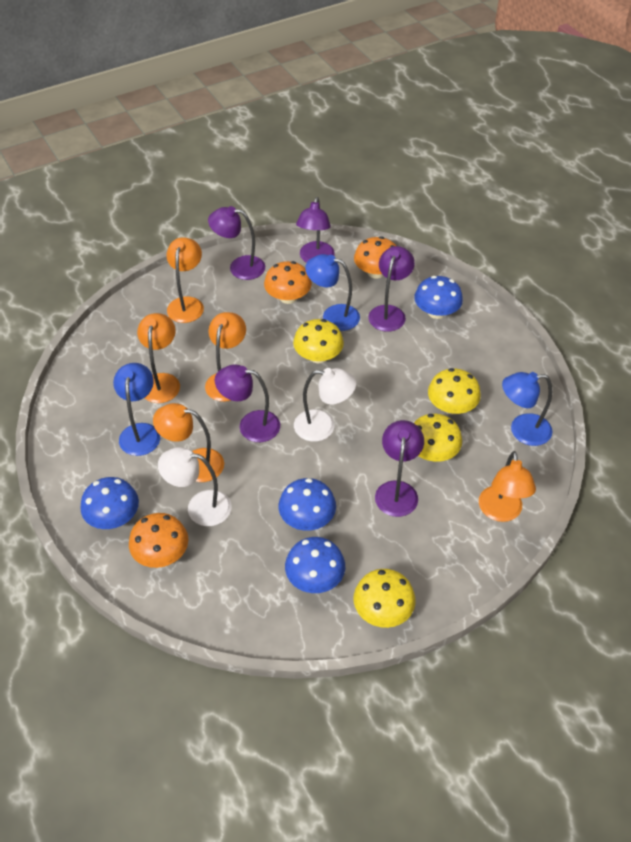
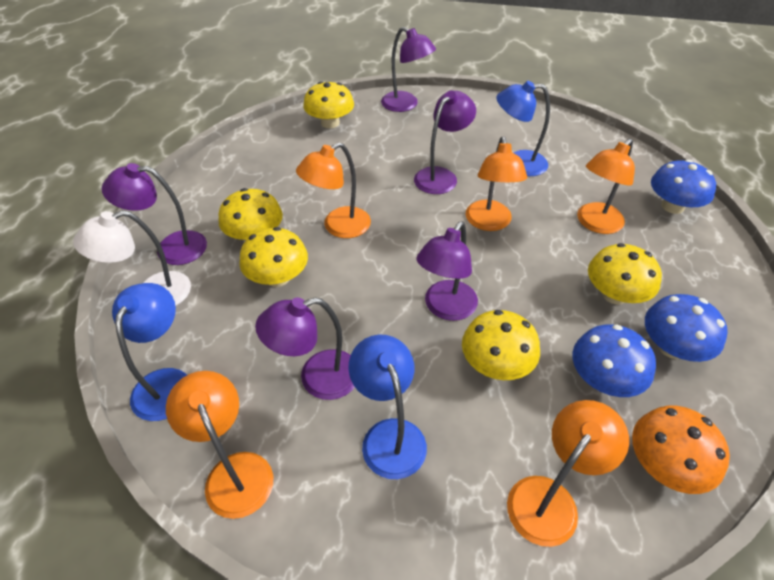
blue mushroom: 4 -> 3
orange mushroom: 3 -> 1
white lamp: 2 -> 1
yellow mushroom: 4 -> 5

